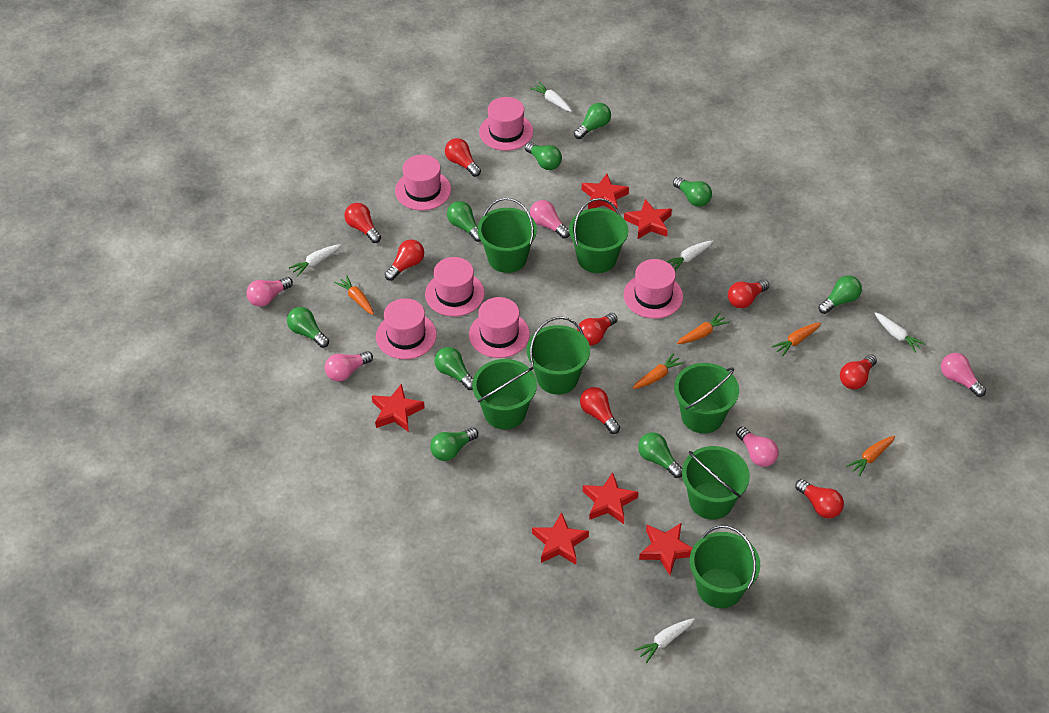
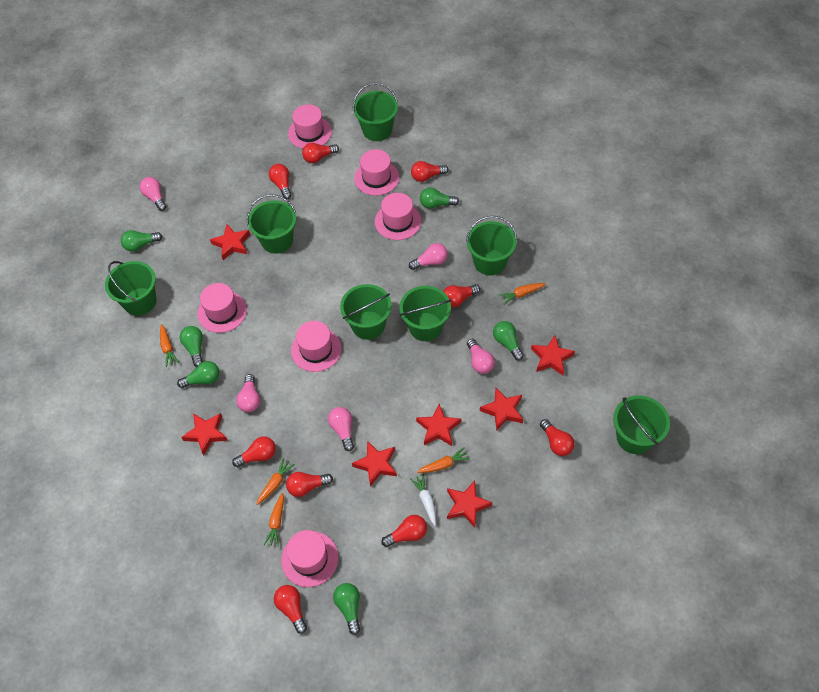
green light bulb: 9 -> 6
red light bulb: 8 -> 9
red star: 6 -> 7
white carrot: 5 -> 1

